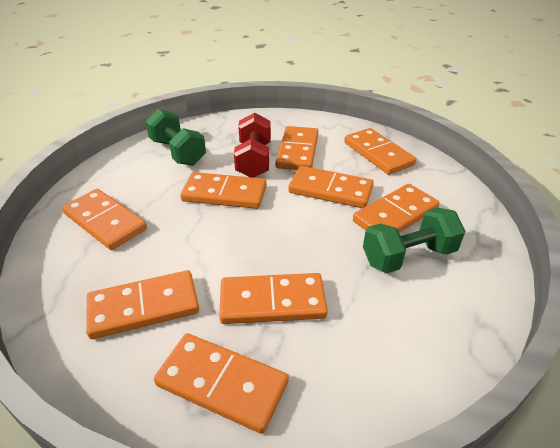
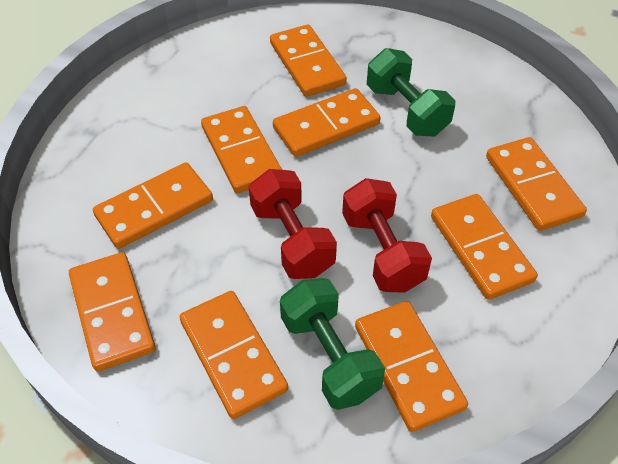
red dumbbell: 1 -> 2

